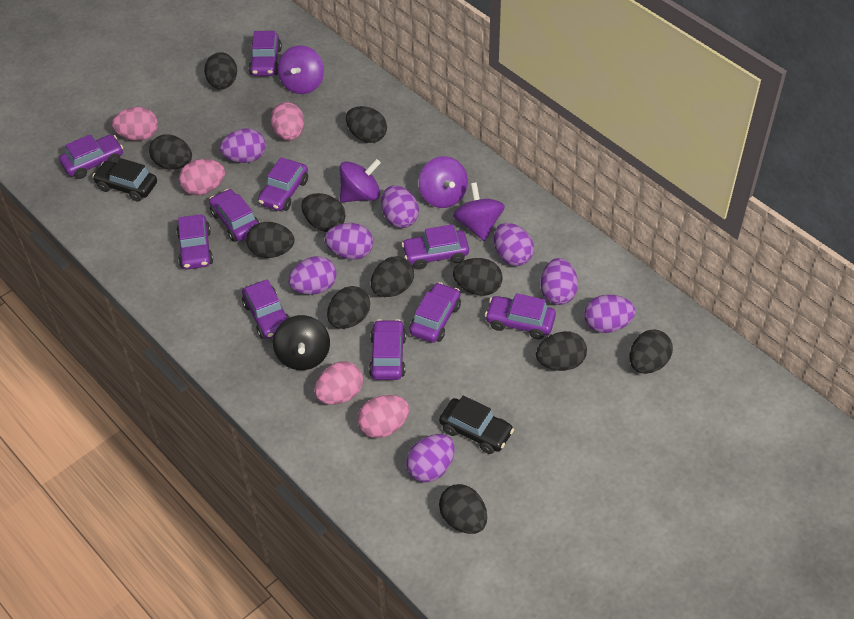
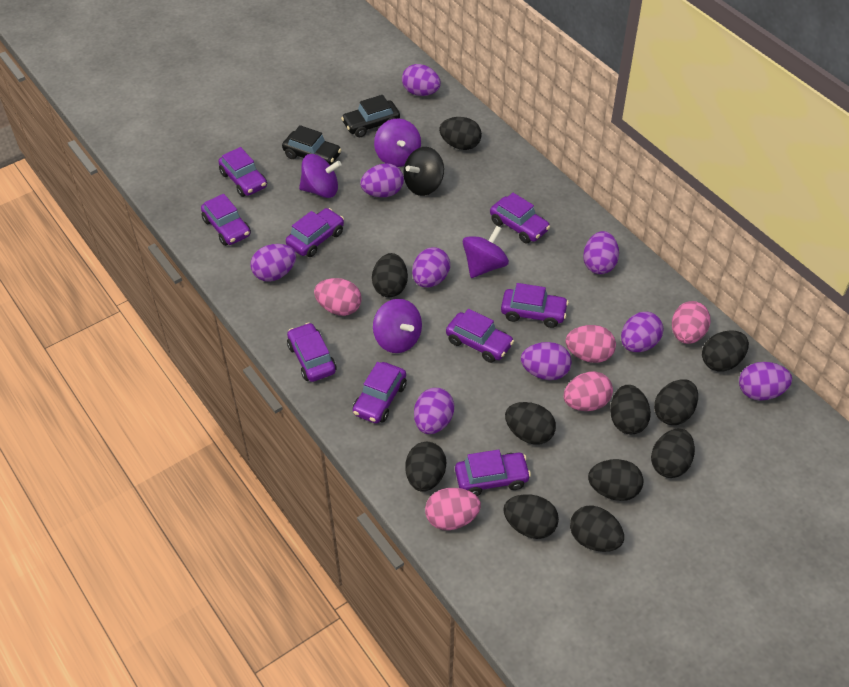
purple car: 10 -> 9
purple egg: 8 -> 9

